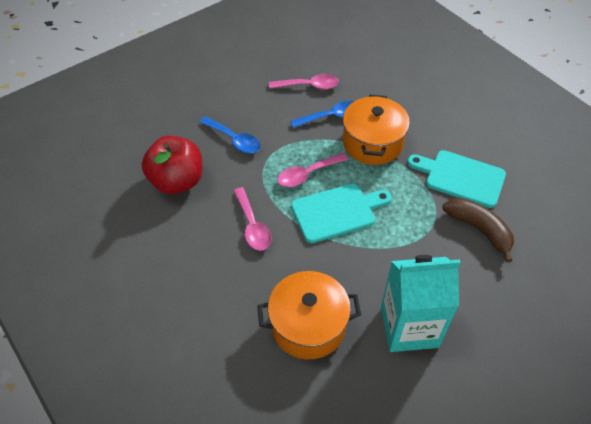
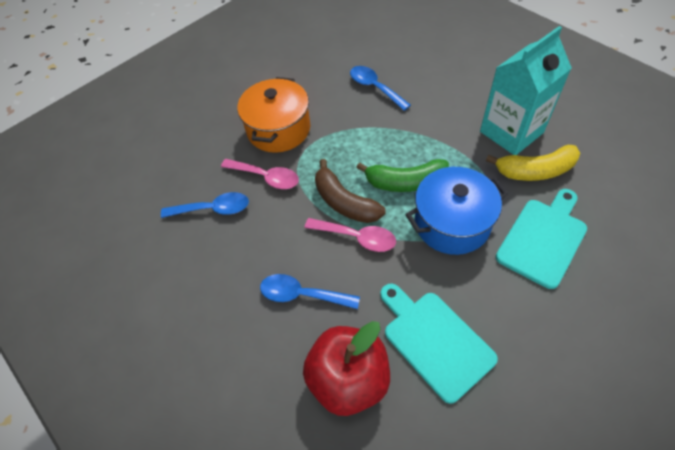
blue pot: 0 -> 1
blue spoon: 2 -> 3
green banana: 0 -> 1
orange pot: 2 -> 1
pink spoon: 3 -> 2
yellow banana: 0 -> 1

